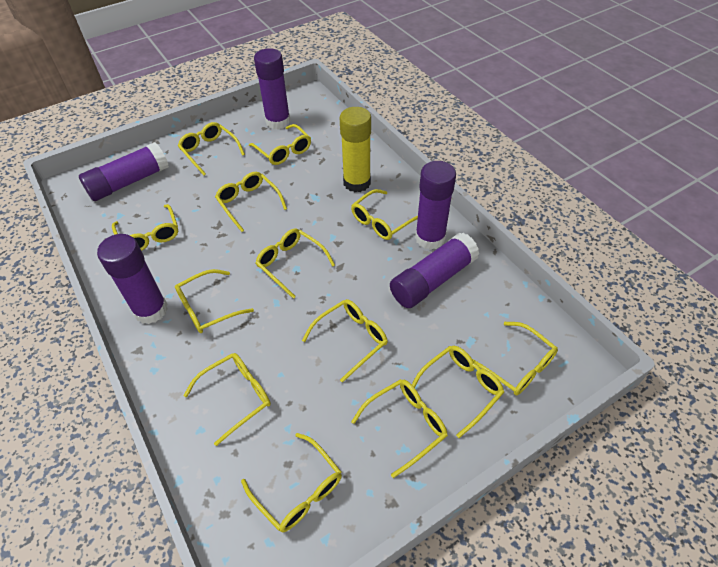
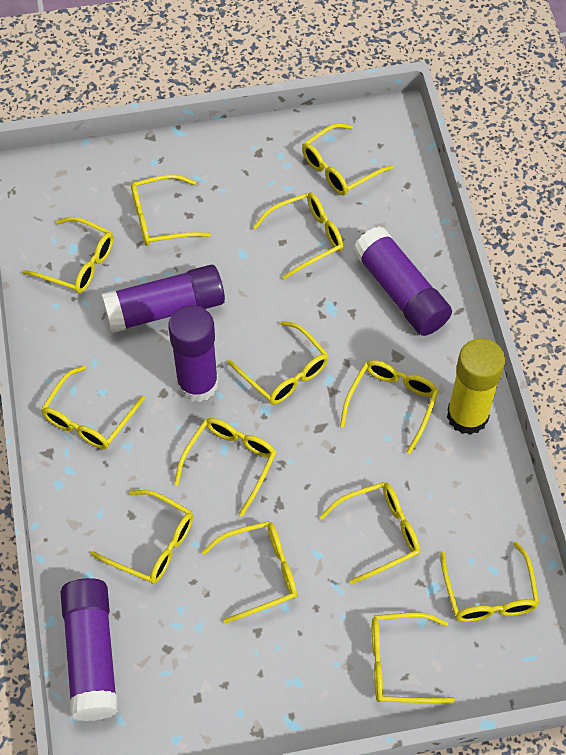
purple glue stick: 5 -> 4

